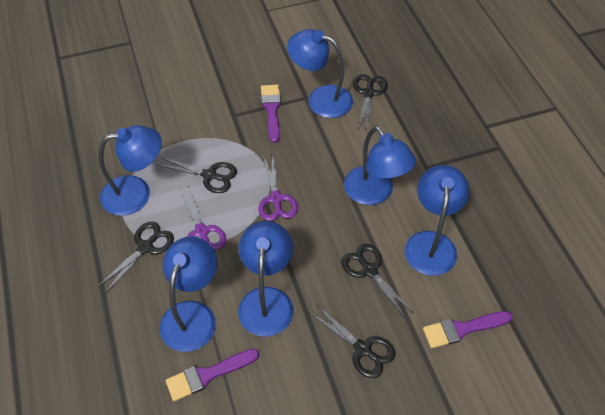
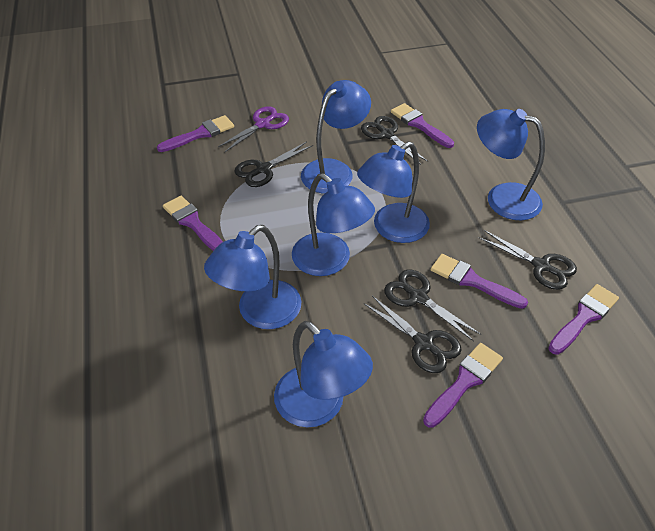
purple brush: 3 -> 6
purple scissors: 2 -> 1

